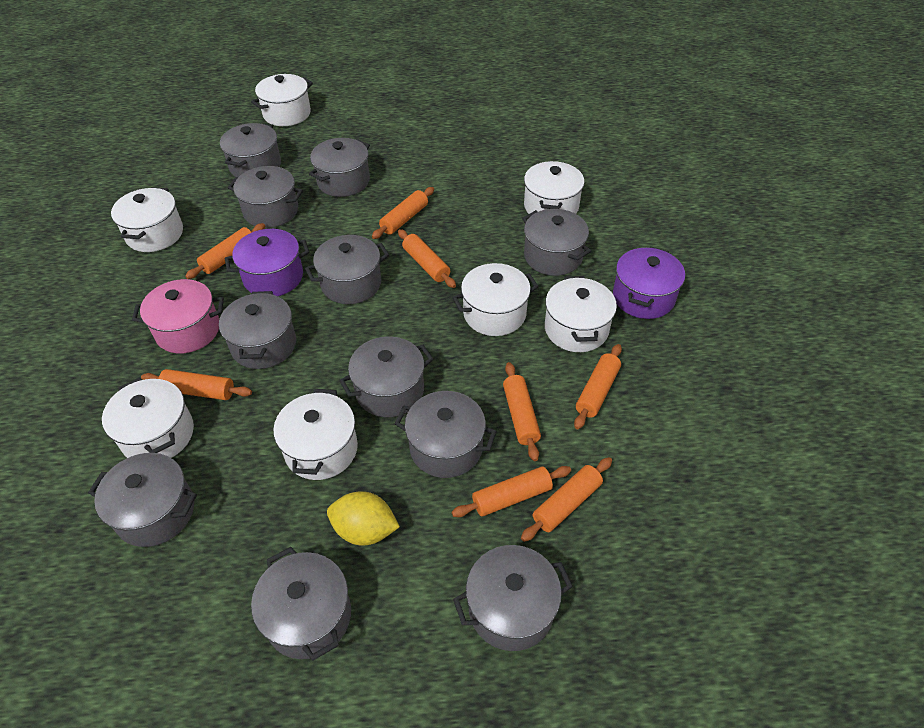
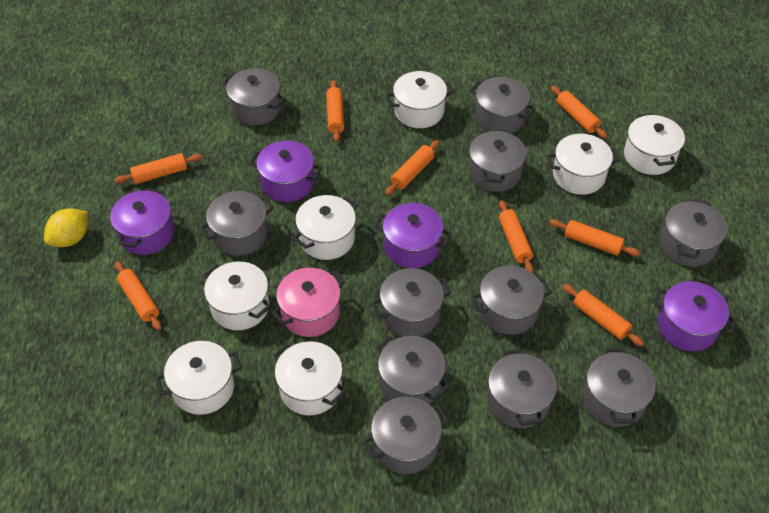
purple pot: 2 -> 4

